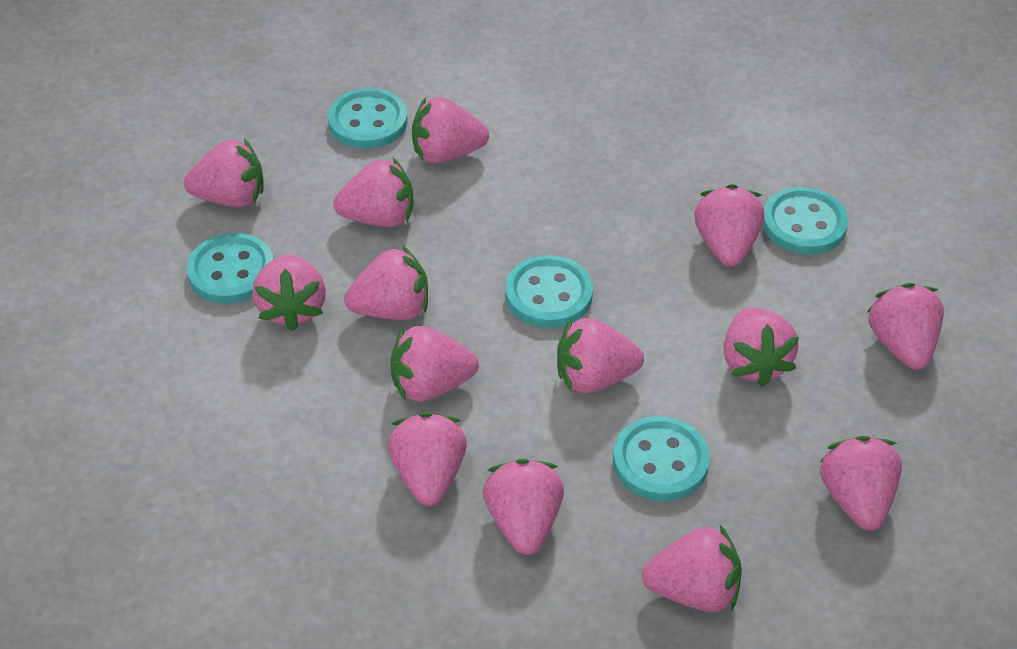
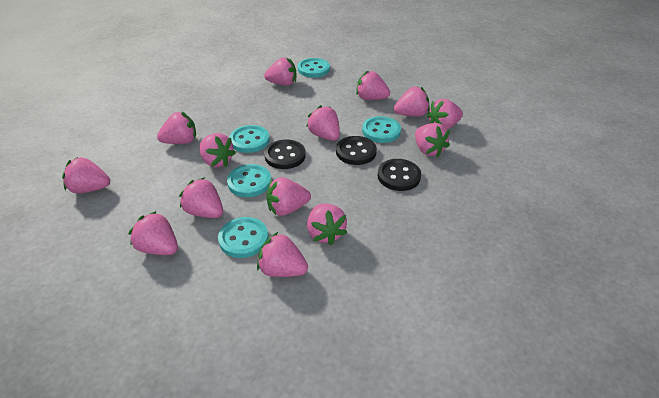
black button: 0 -> 3

